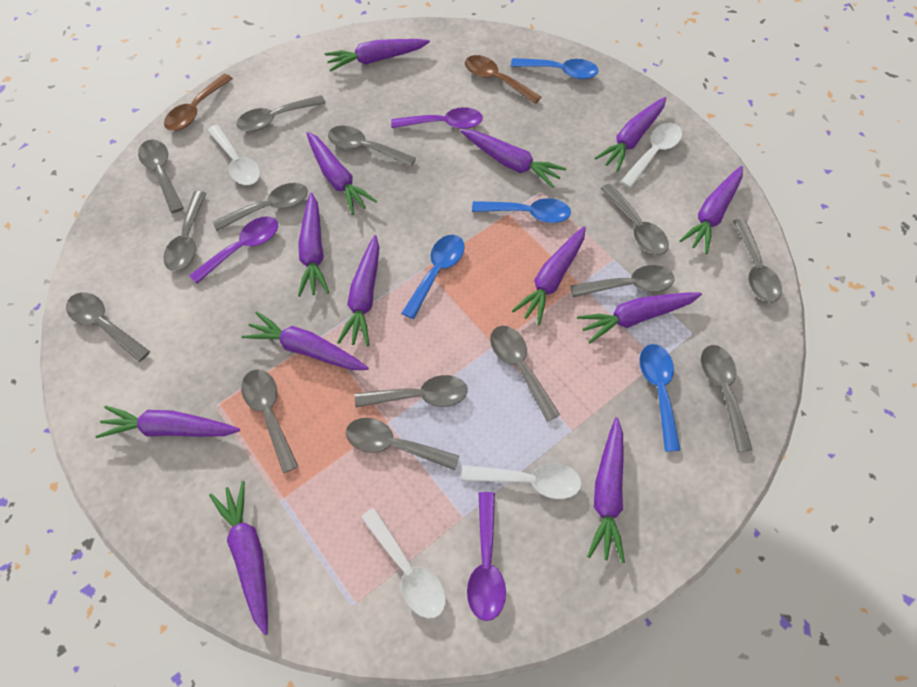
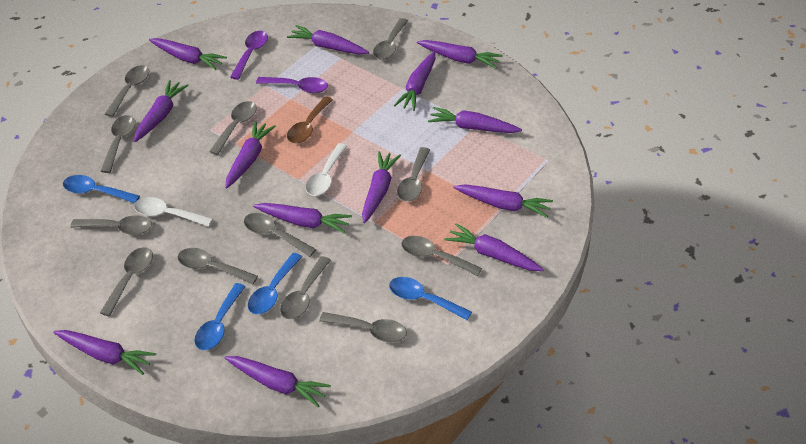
brown spoon: 2 -> 1
grey spoon: 14 -> 12
purple spoon: 3 -> 2
white spoon: 4 -> 2

